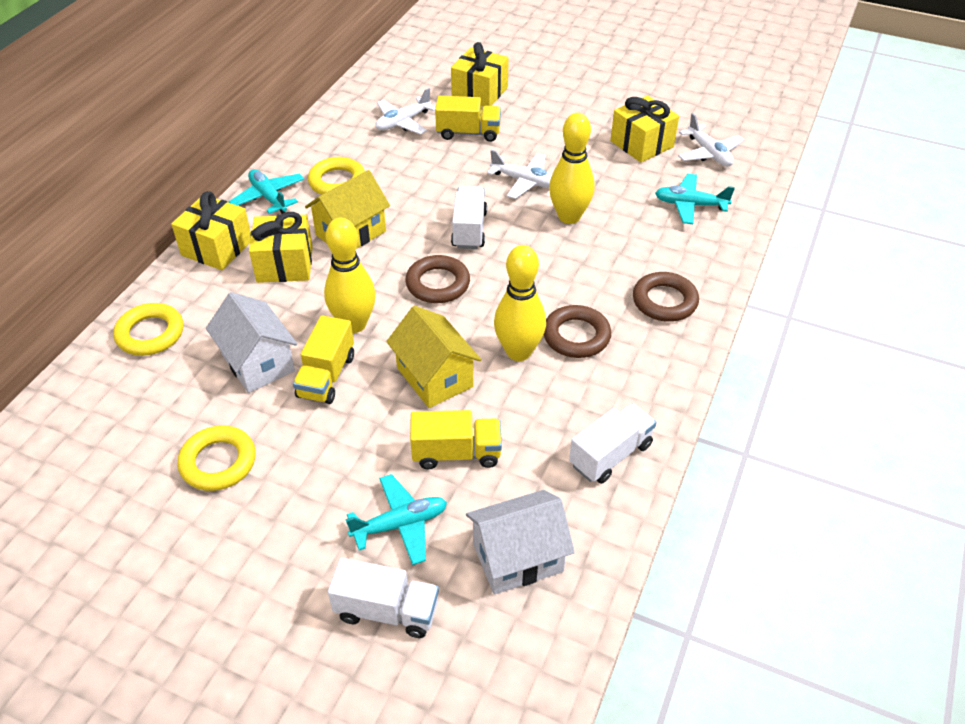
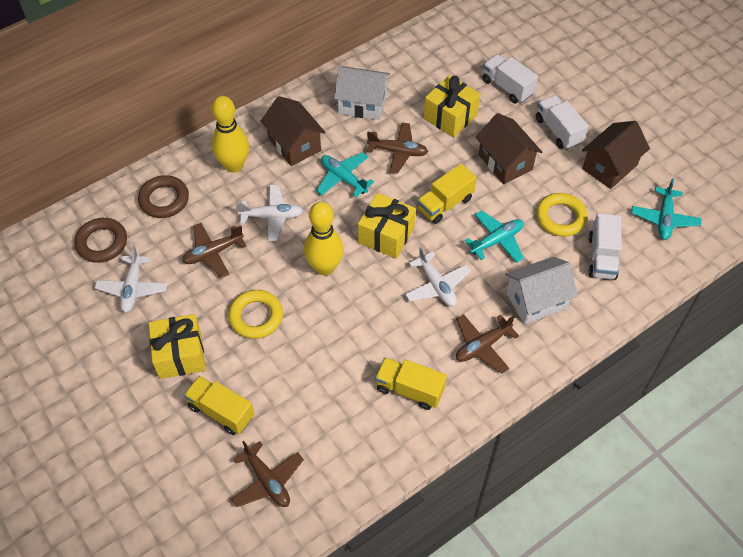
brown house: 0 -> 3
brown plane: 0 -> 4
brown ring: 3 -> 2
yellow bowling pin: 3 -> 2
yellow gift: 4 -> 3
yellow house: 2 -> 0
yellow ring: 3 -> 2

